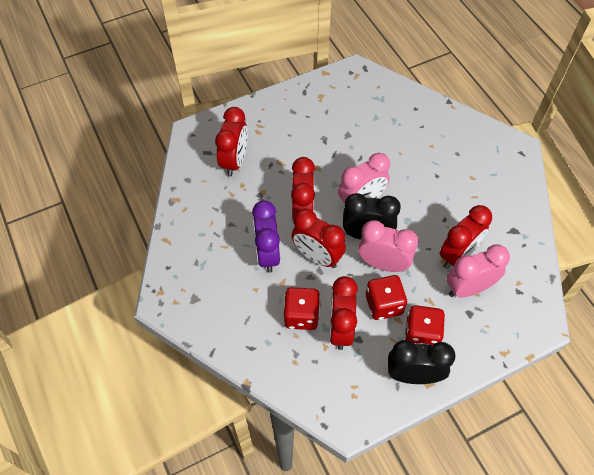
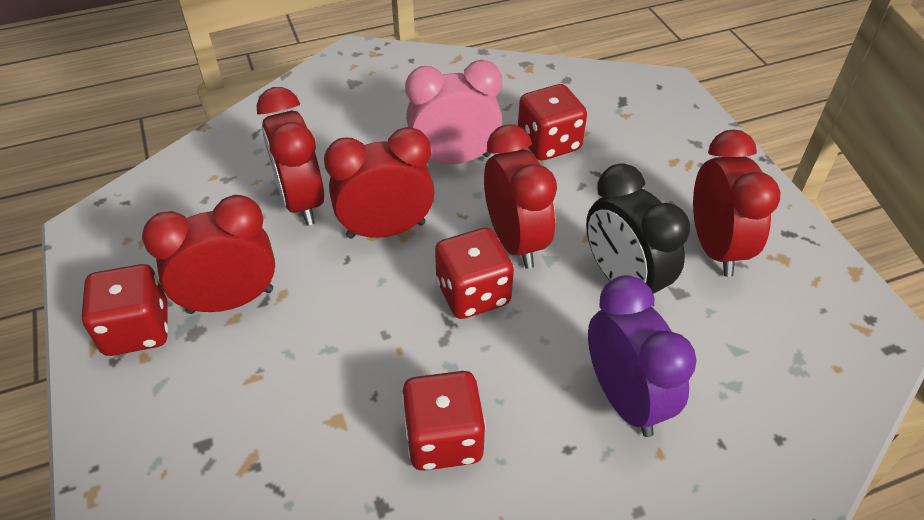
black clock: 2 -> 1
pink clock: 3 -> 1
red dice: 3 -> 4

